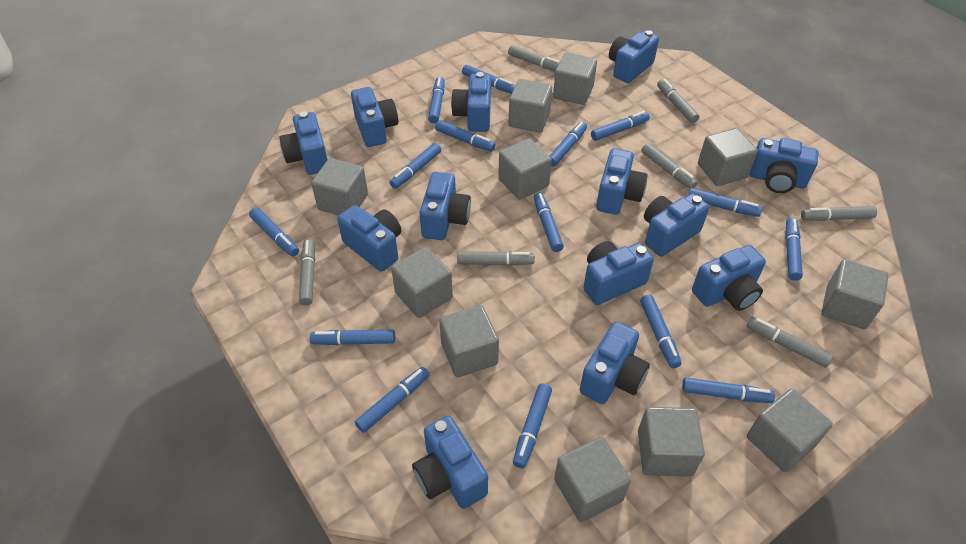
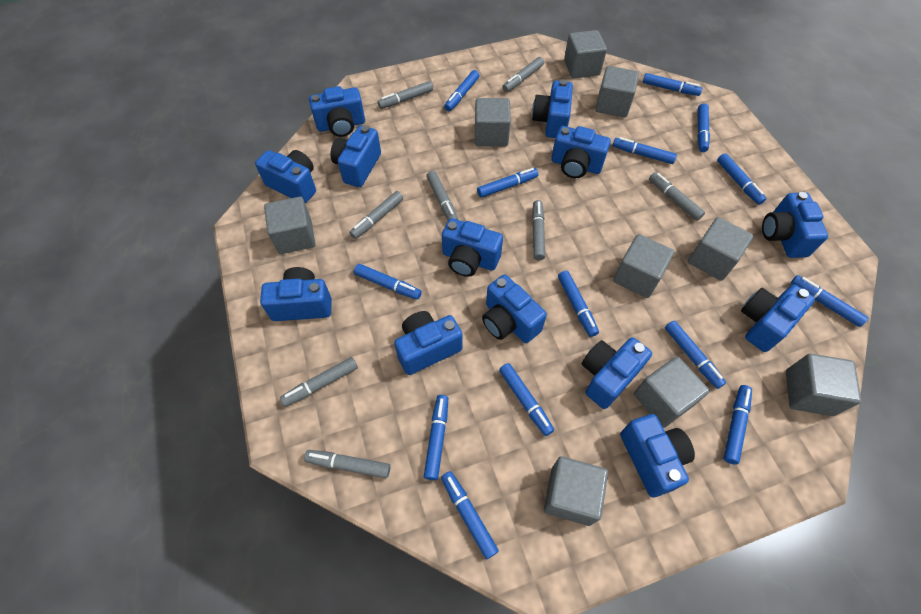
blue marker: 15 -> 14
grey cube: 11 -> 9
grey marker: 7 -> 8

